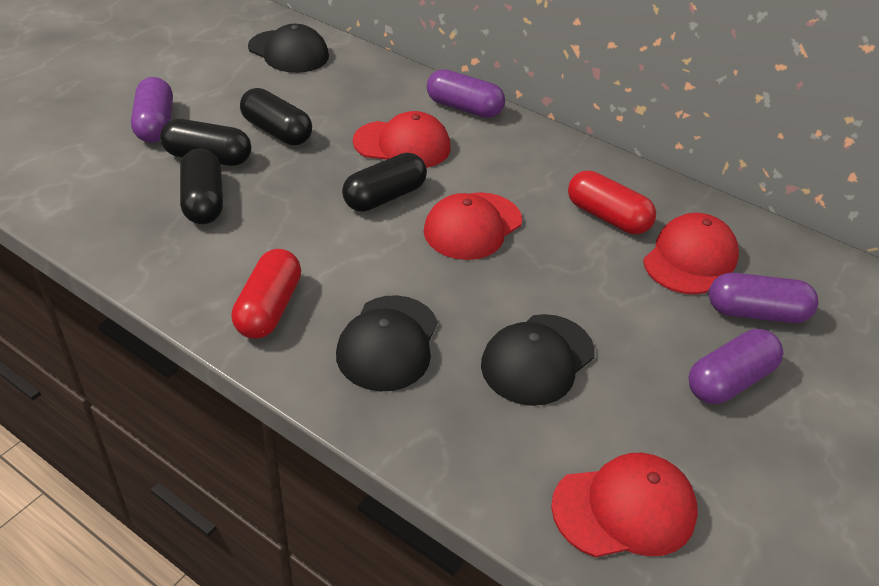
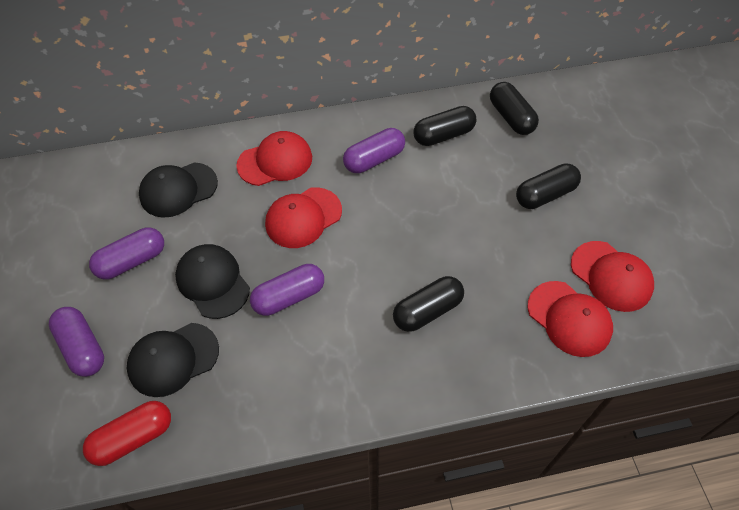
red capsule: 2 -> 1

